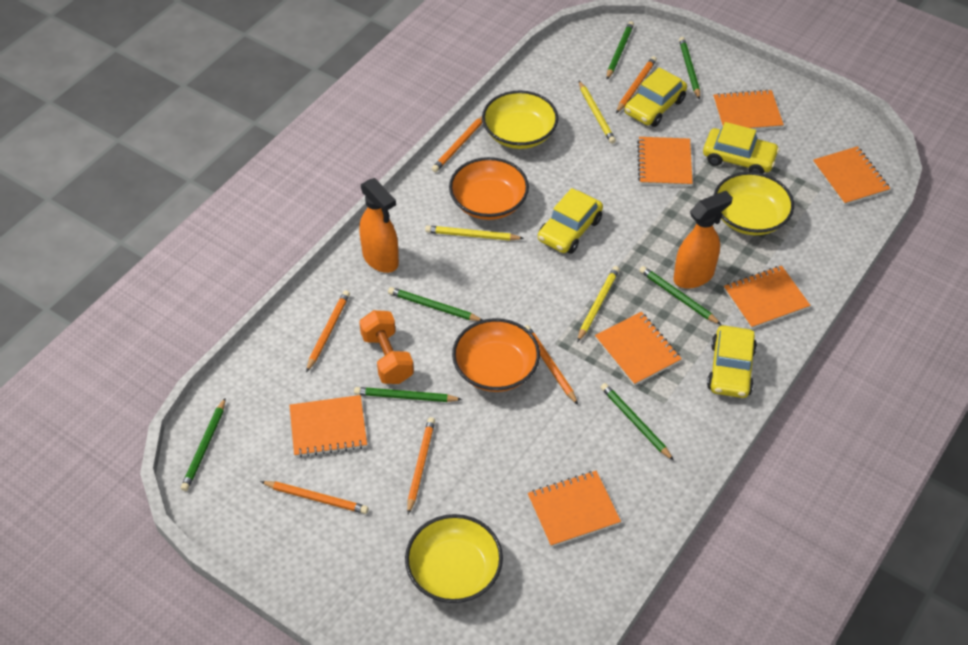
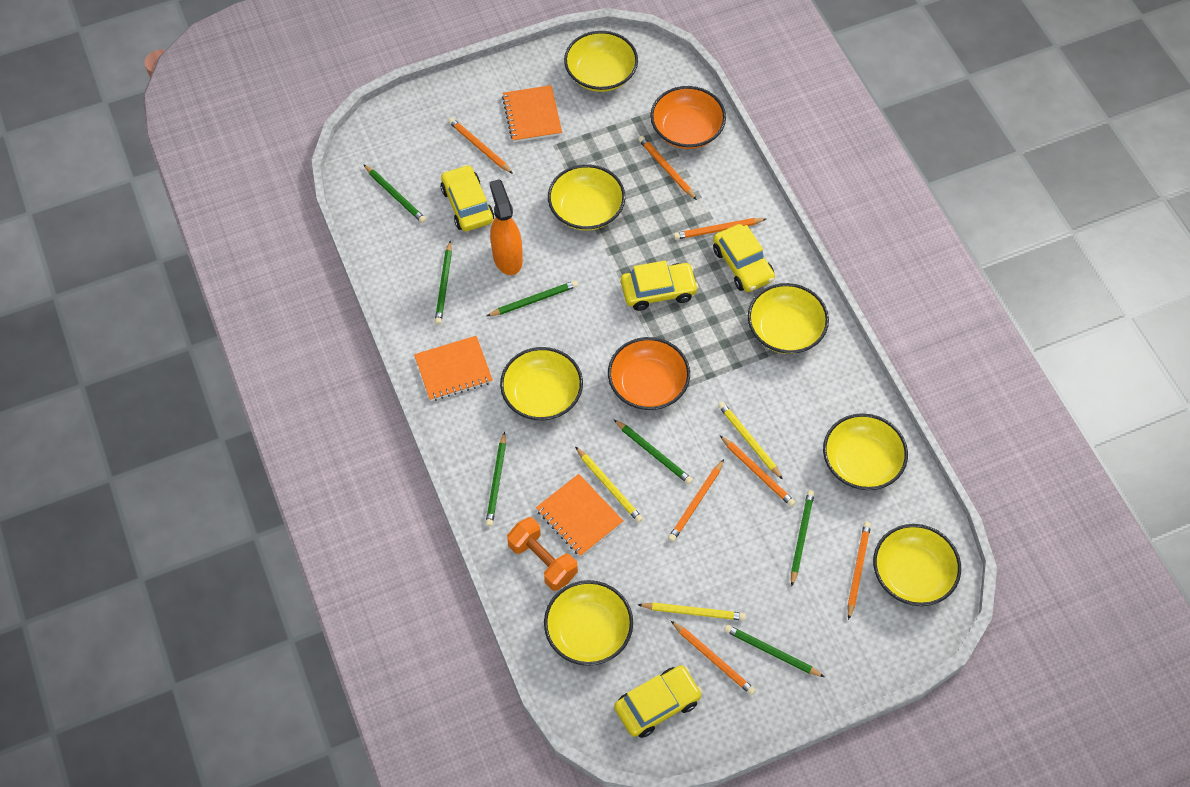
orange notebook: 7 -> 3
orange pencil: 6 -> 7
orange spray bottle: 2 -> 1
yellow bowl: 3 -> 7

